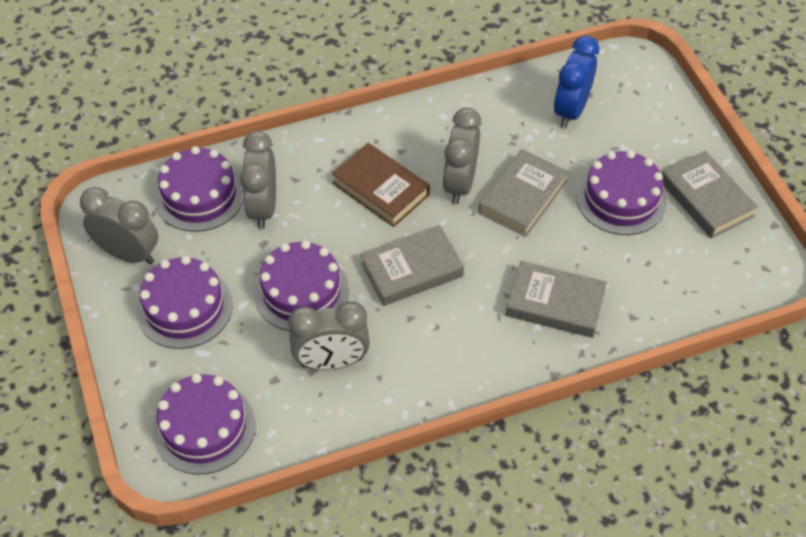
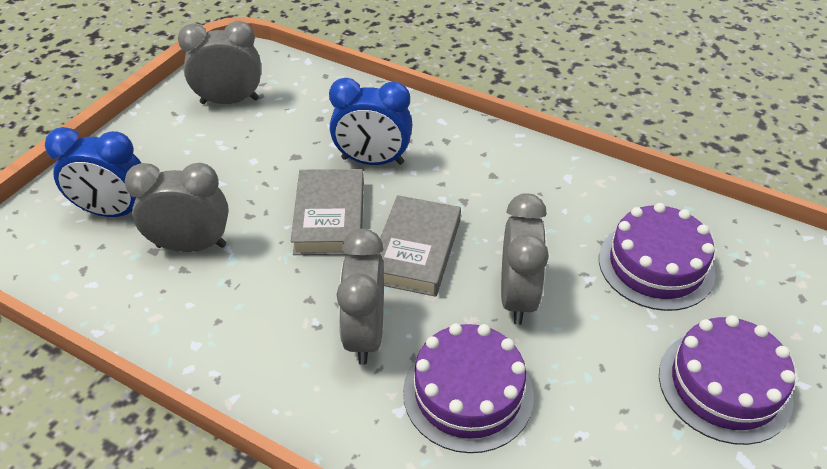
blue clock: 1 -> 2
brown book: 1 -> 0
grey book: 4 -> 2
purple cake: 5 -> 3

